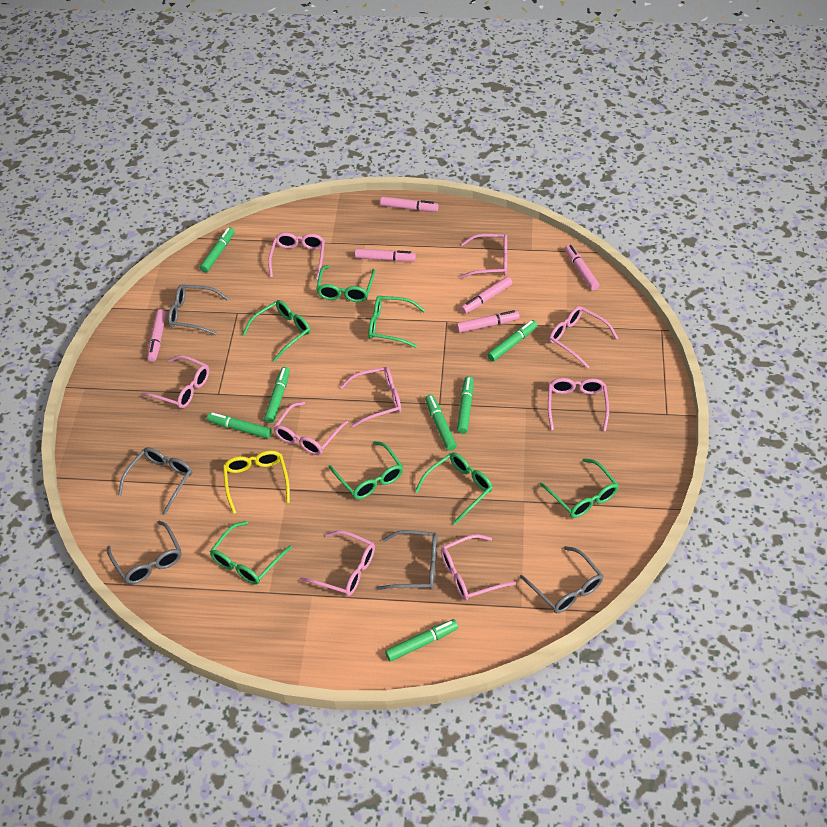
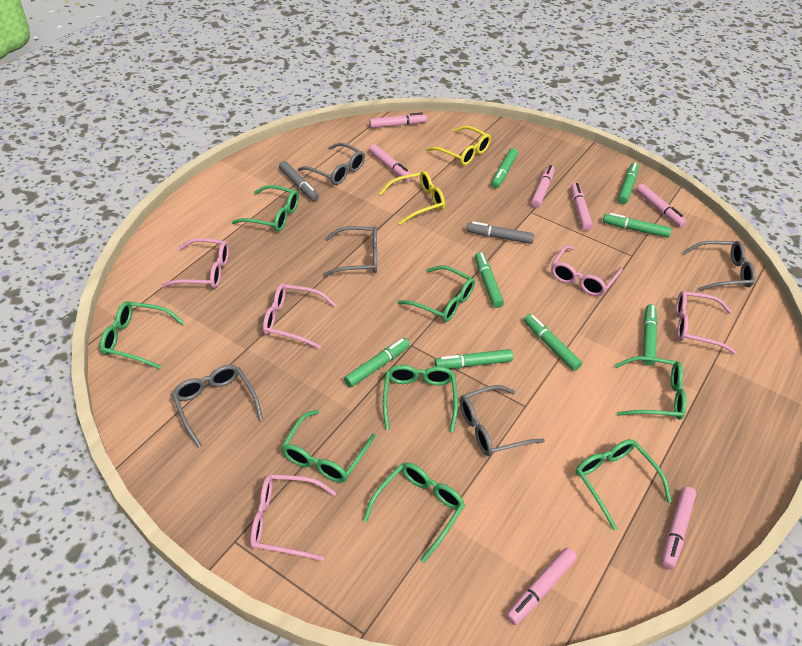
green glasses: 7 -> 8
green marker: 7 -> 8
grey marker: 0 -> 2
pink glasses: 9 -> 5
pink marker: 6 -> 7
yellow glasses: 1 -> 2

